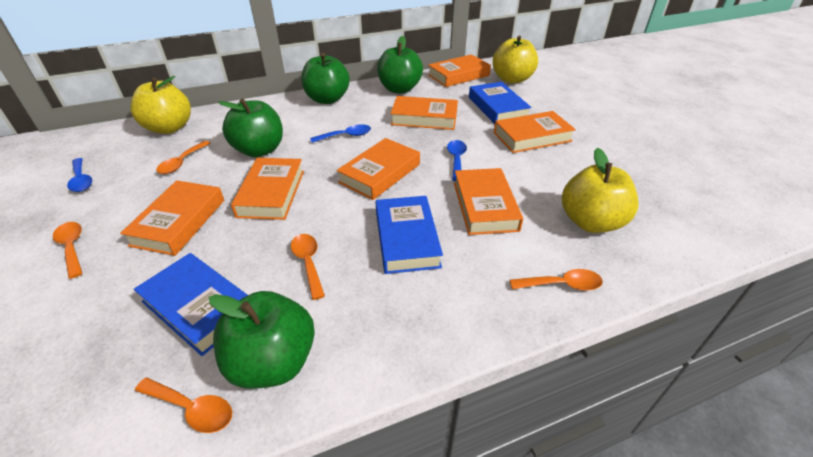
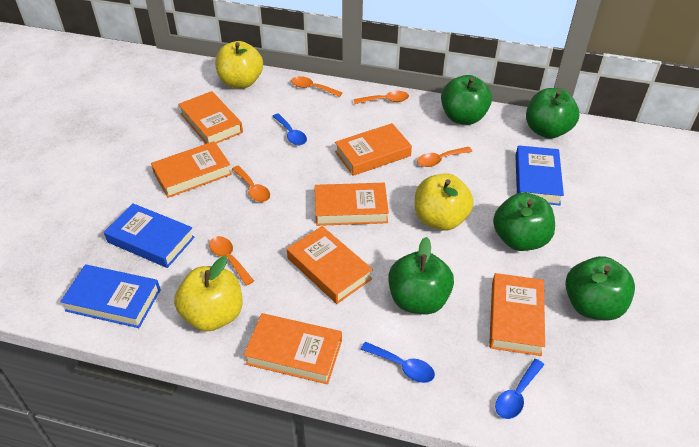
green apple: 4 -> 5

